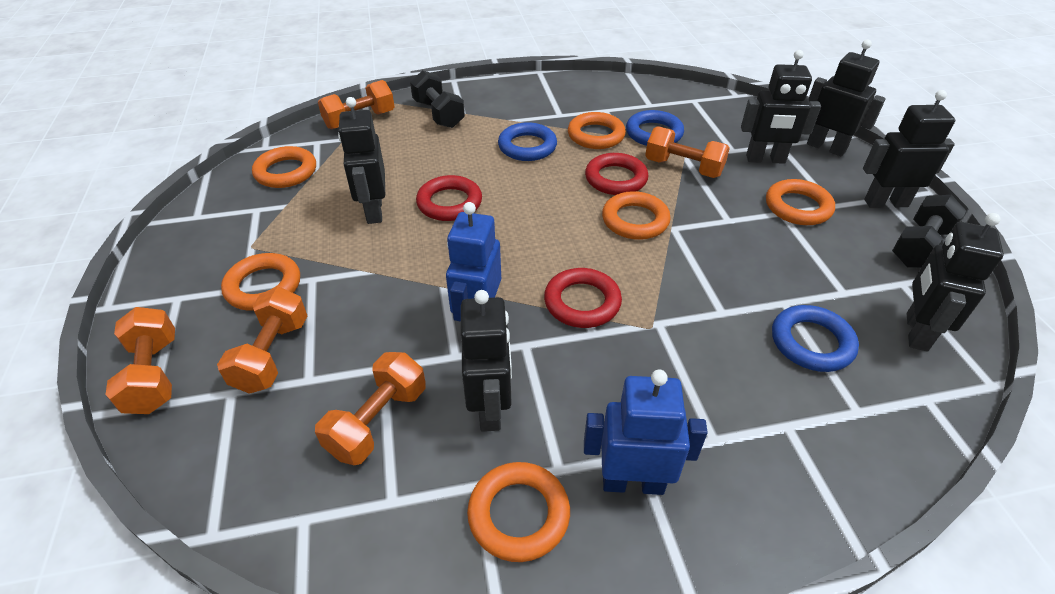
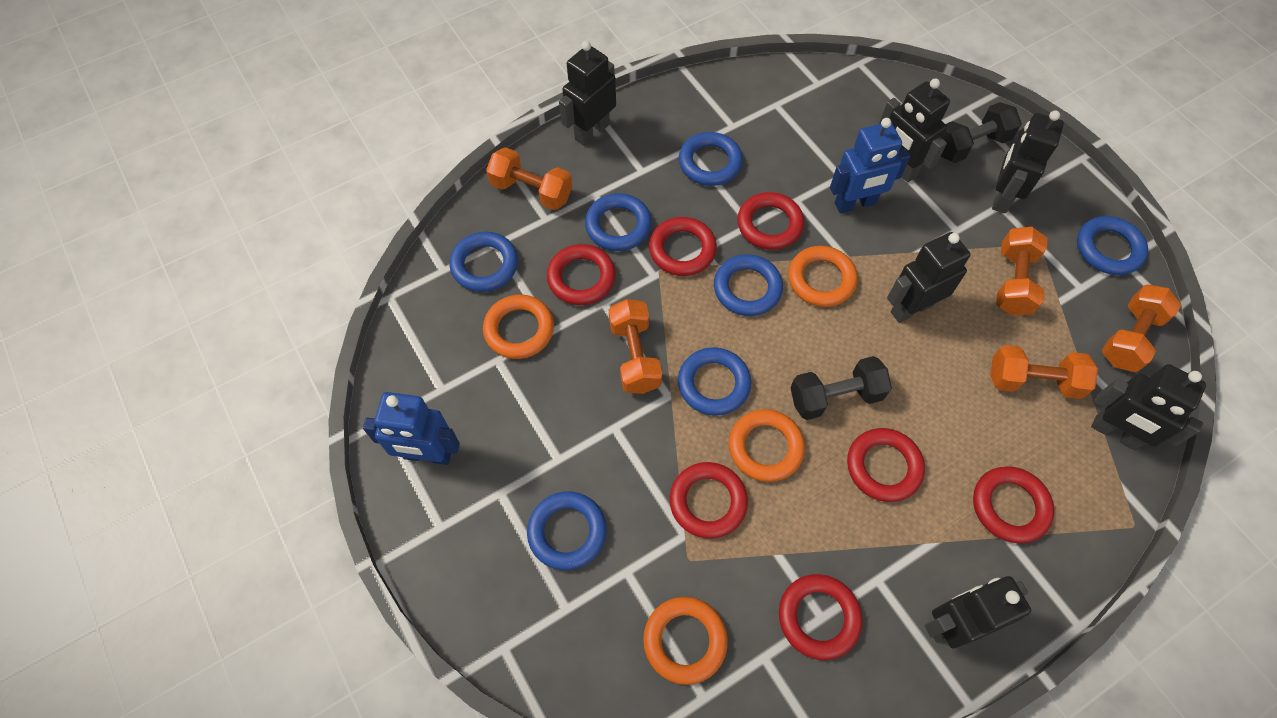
blue ring: 3 -> 7
orange ring: 6 -> 4
red ring: 3 -> 7

